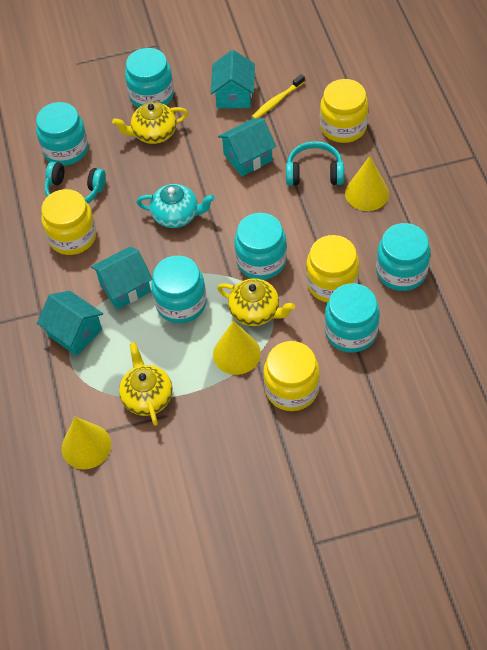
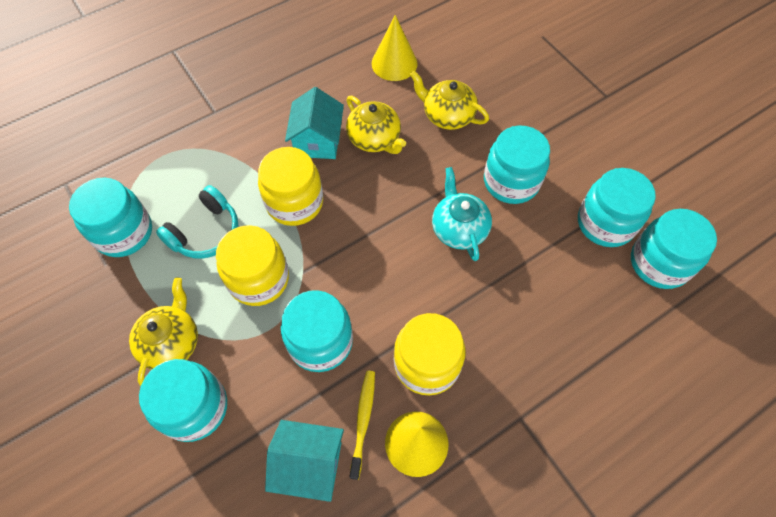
turquoise headphones: 2 -> 1
turquoise house: 4 -> 2
yellow cone: 3 -> 2
yellow jar: 4 -> 3

